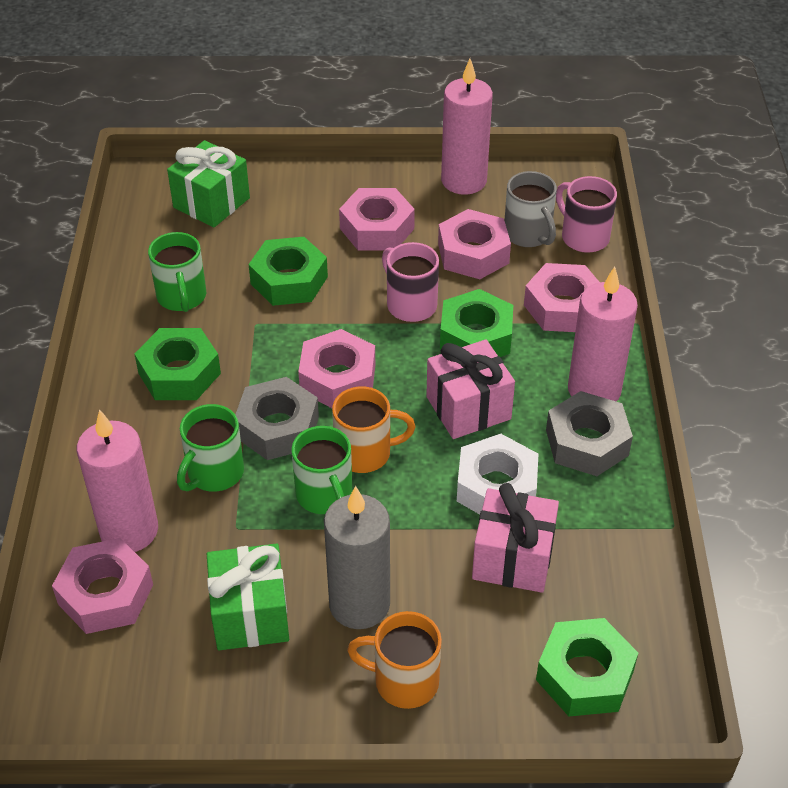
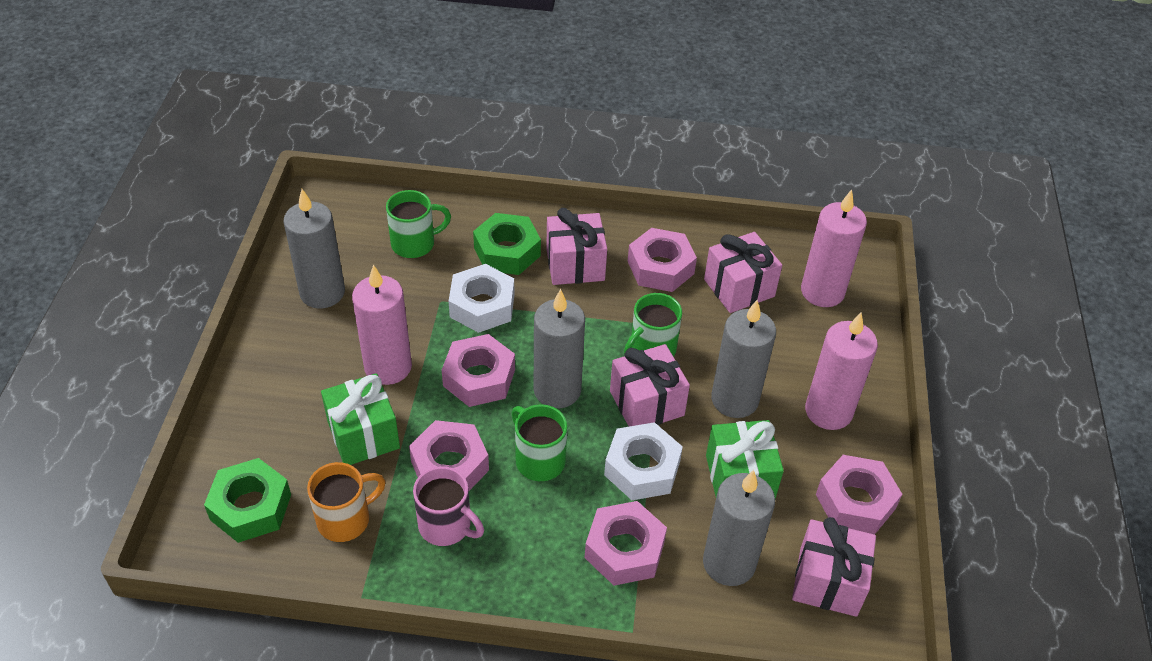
green nut: 4 -> 2
grey candle: 1 -> 4
grey mug: 1 -> 0
grey nut: 2 -> 0
orange mug: 2 -> 1
pink gift: 2 -> 4
pink mug: 2 -> 1
white nut: 1 -> 2

